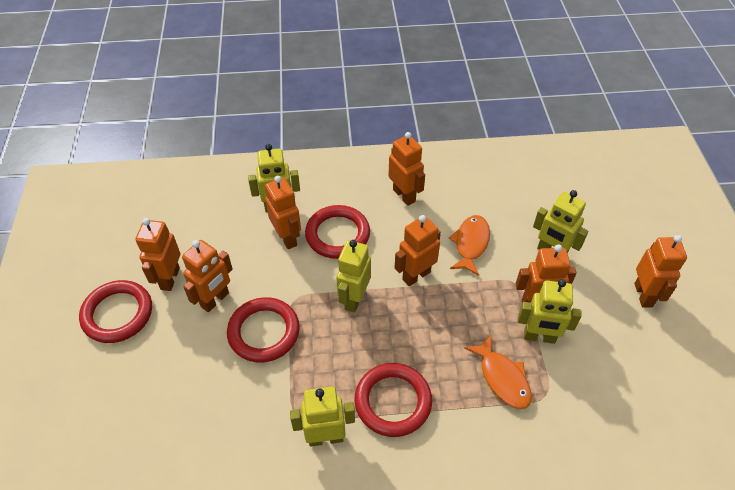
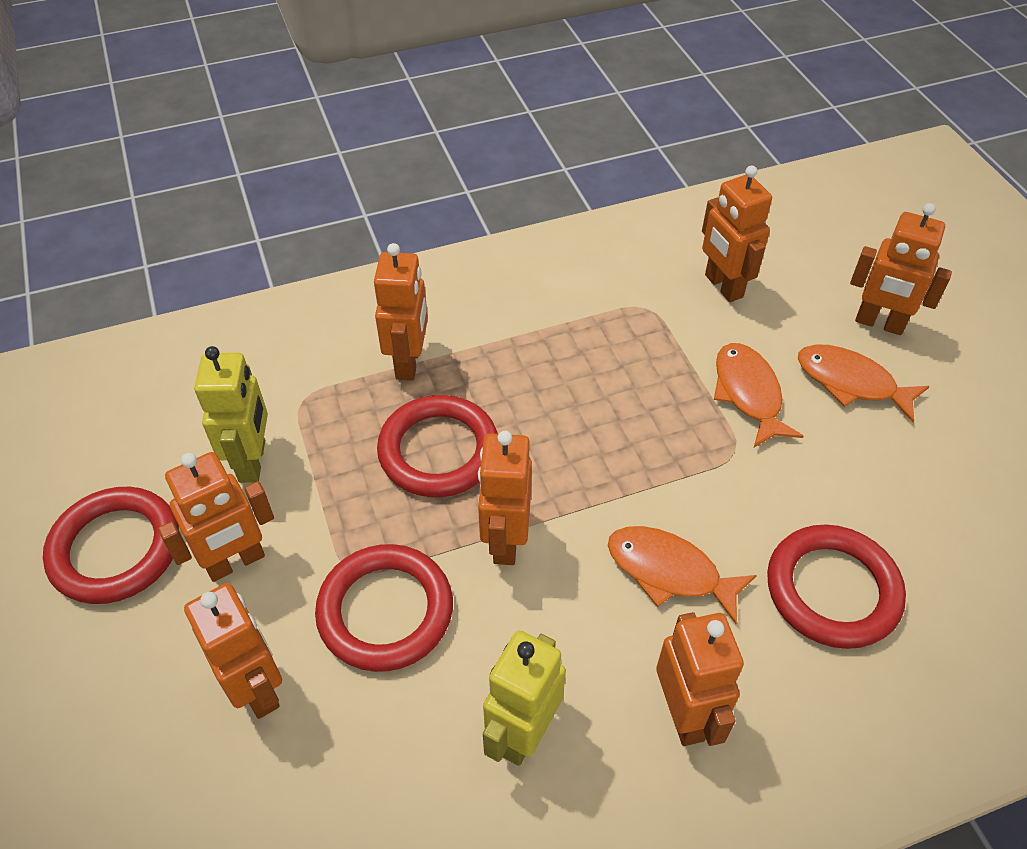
orange fish: 2 -> 3
yellow robot: 5 -> 2

